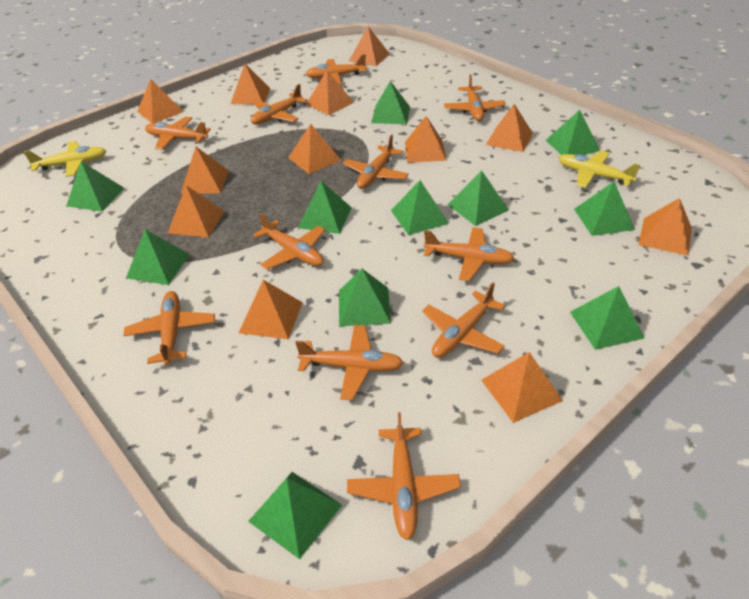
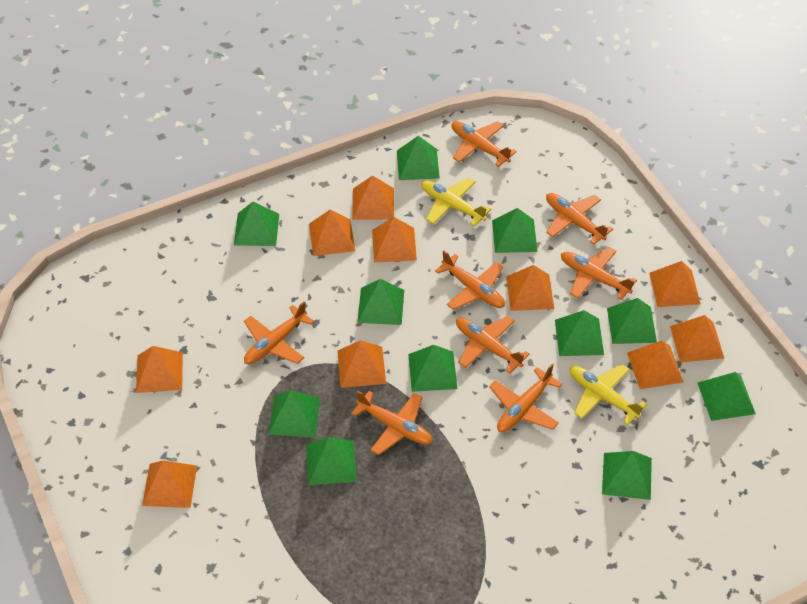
orange plane: 11 -> 8
orange pyramid: 12 -> 10

